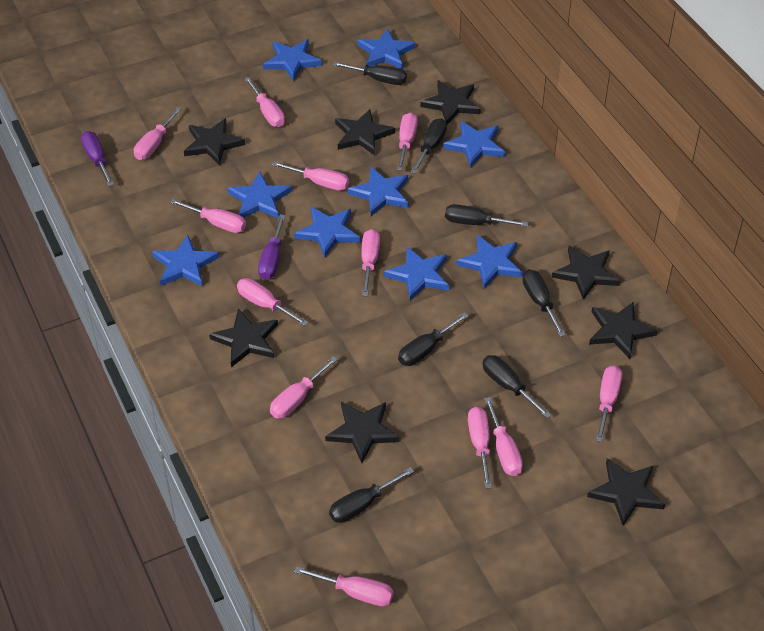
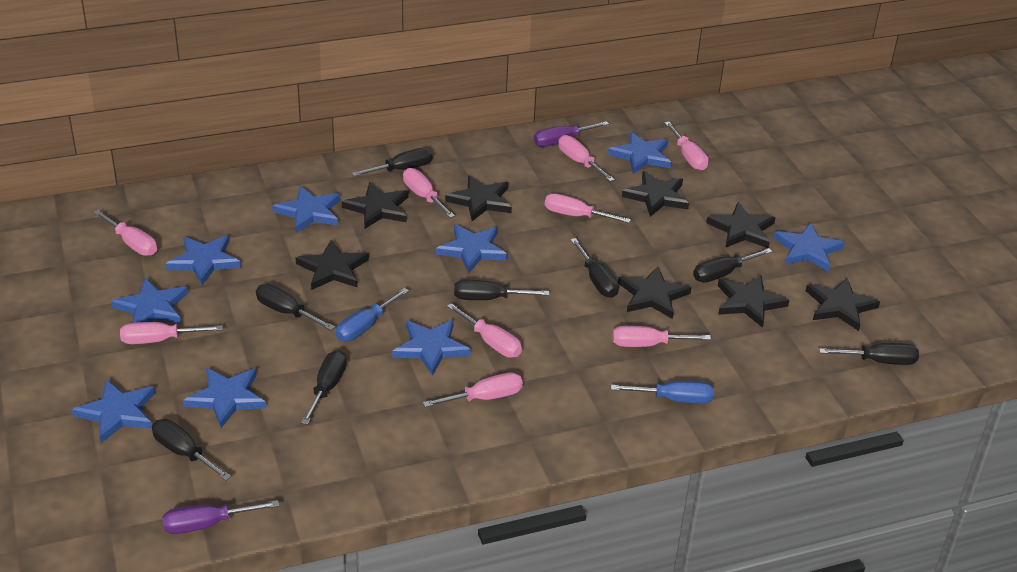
black screwdriver: 7 -> 8
blue screwdriver: 0 -> 2
pink screwdriver: 12 -> 9

